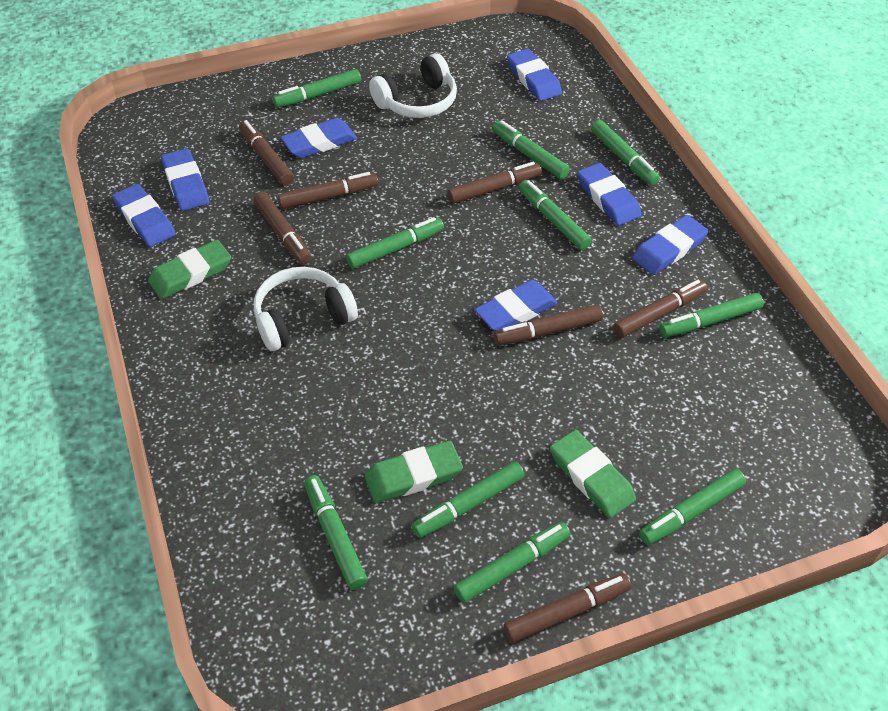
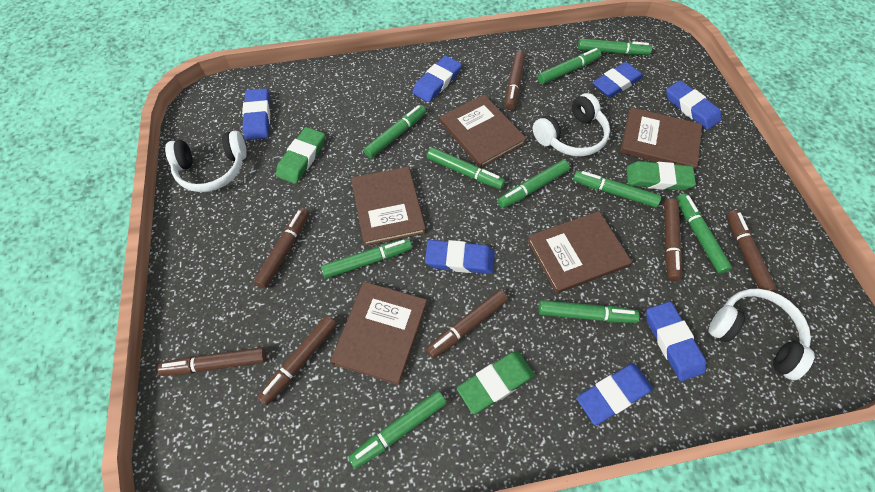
brown book: 0 -> 5
white headphones: 2 -> 3

